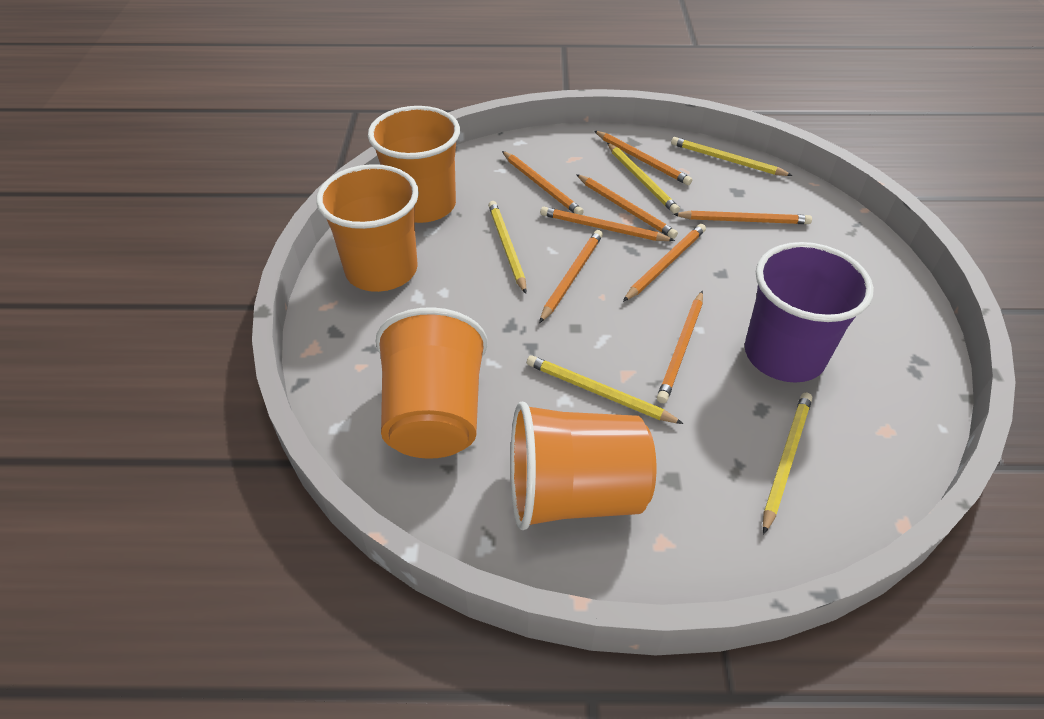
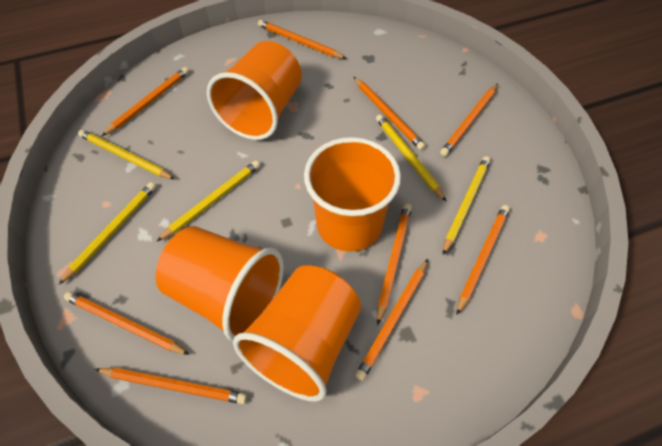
orange pencil: 8 -> 9
purple cup: 1 -> 0

